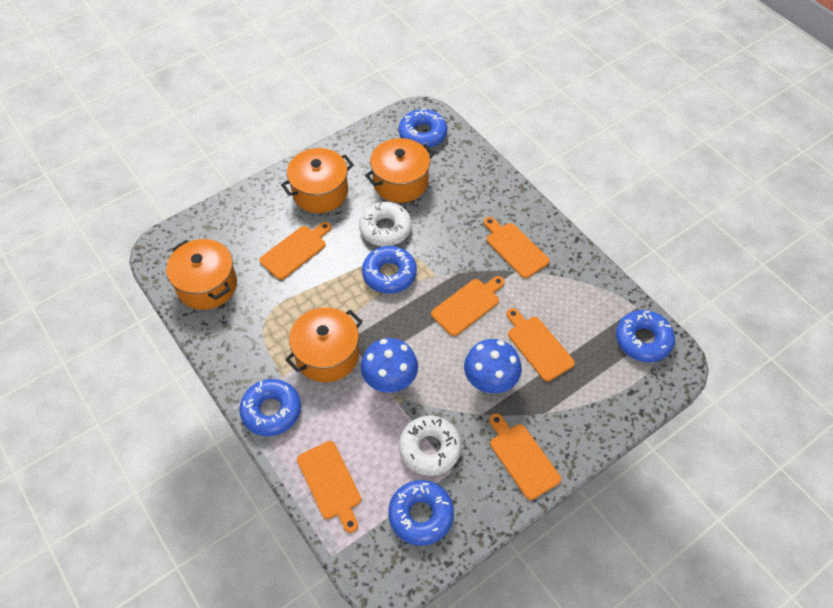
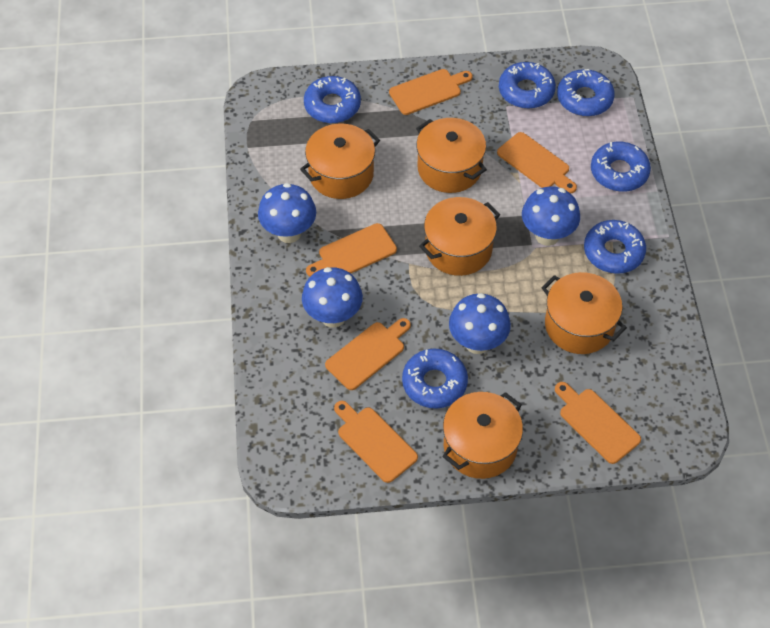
blue donut: 5 -> 6
blue mushroom: 2 -> 4
orange pot: 4 -> 5
white donut: 2 -> 0

